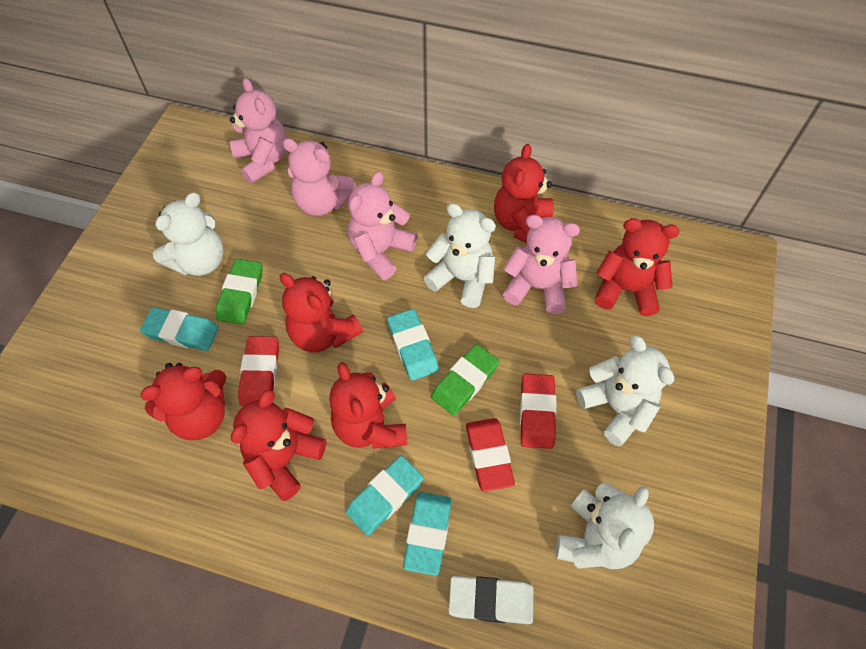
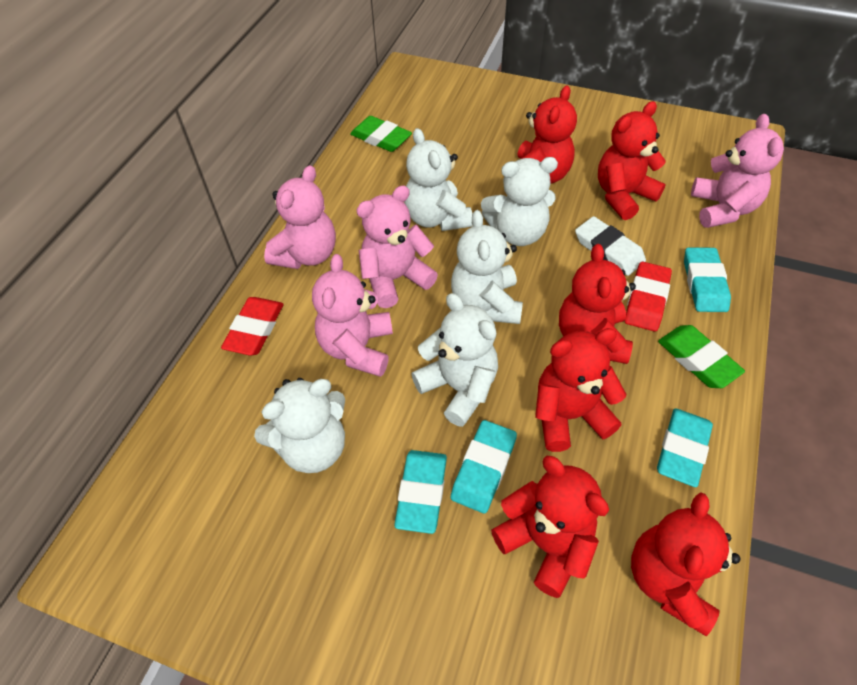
red eraser: 3 -> 2
white teddy bear: 4 -> 5

